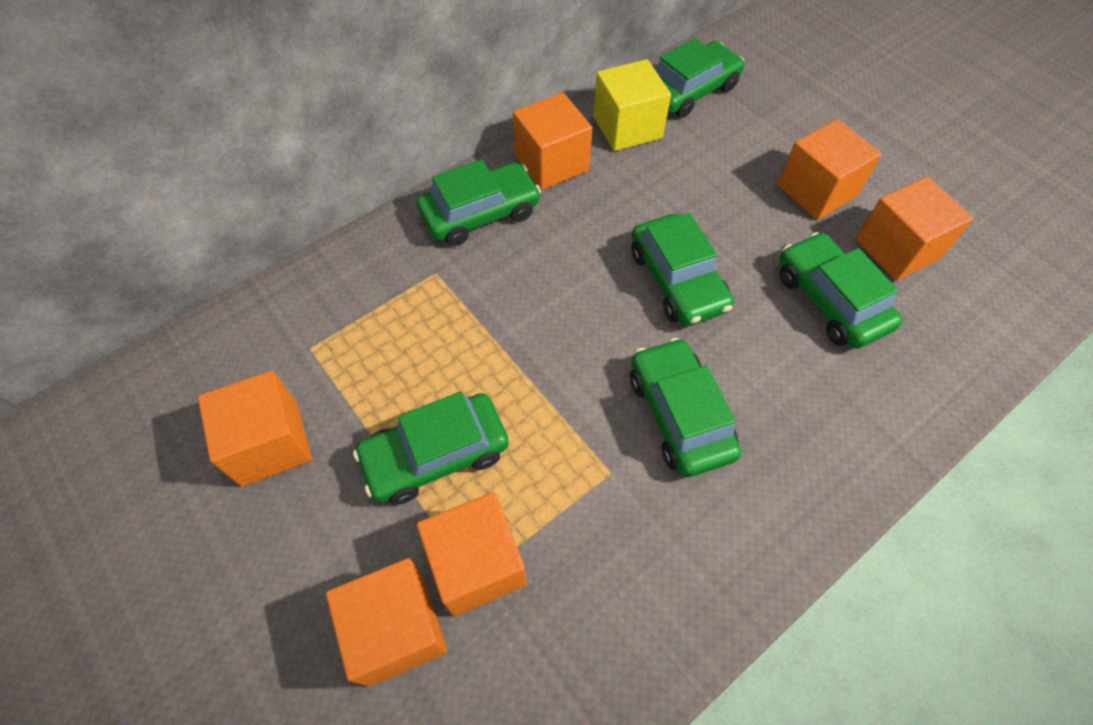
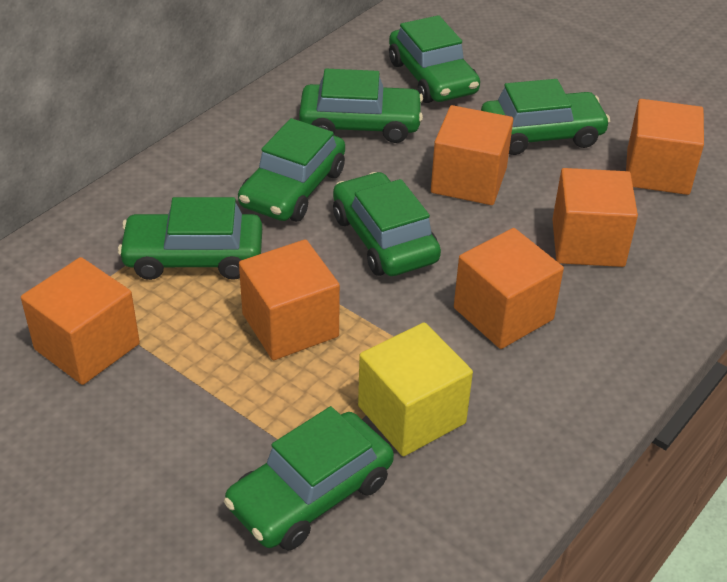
green car: 6 -> 7

